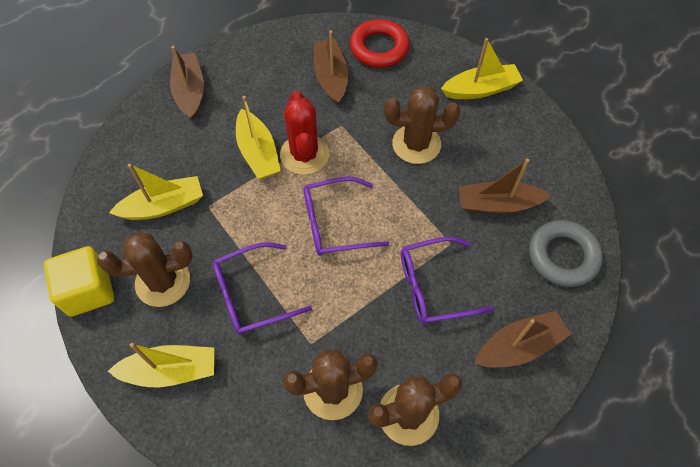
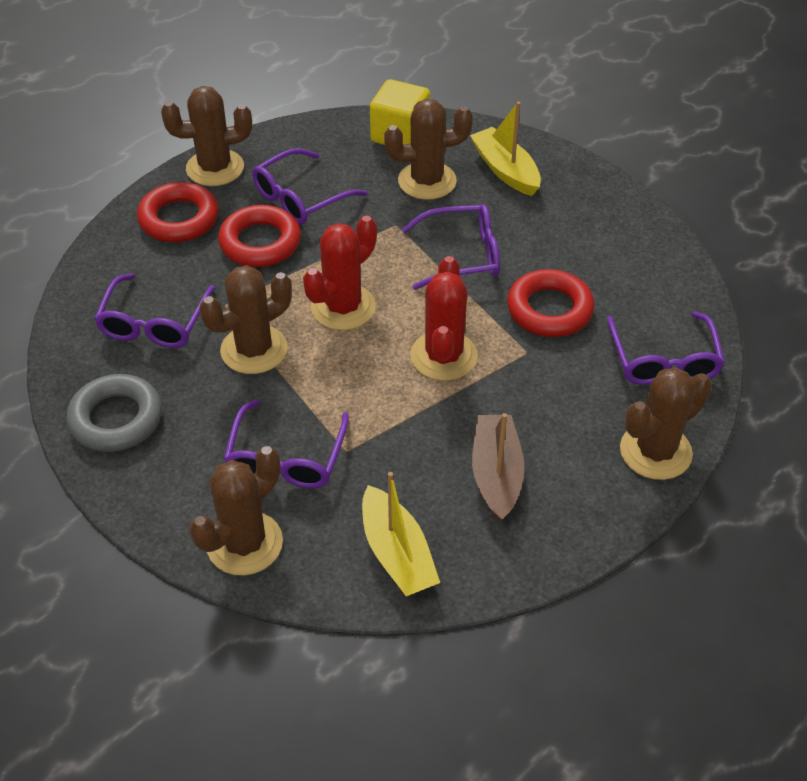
brown boat: 4 -> 1
brown cactus: 4 -> 5
purple glasses: 3 -> 5
red cactus: 1 -> 2
red ring: 1 -> 3
yellow boat: 4 -> 2

